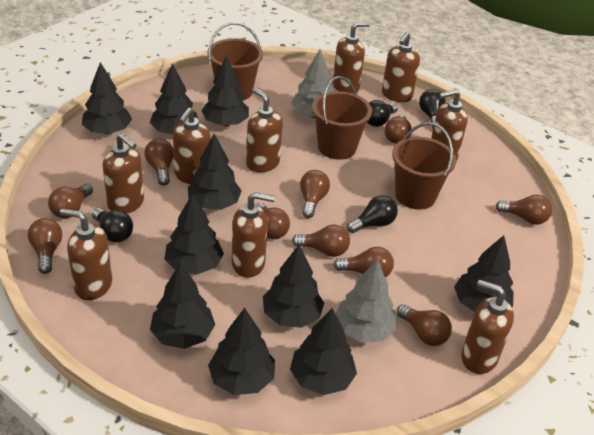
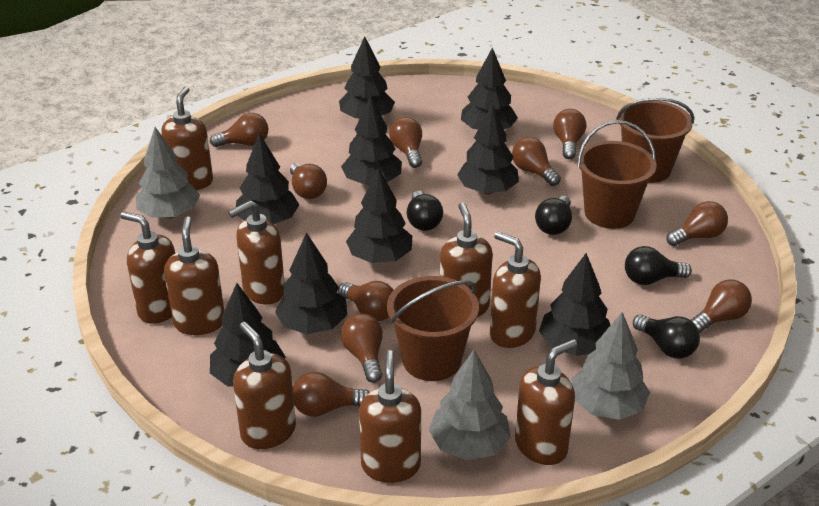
black tree: 10 -> 9
grey tree: 2 -> 3

